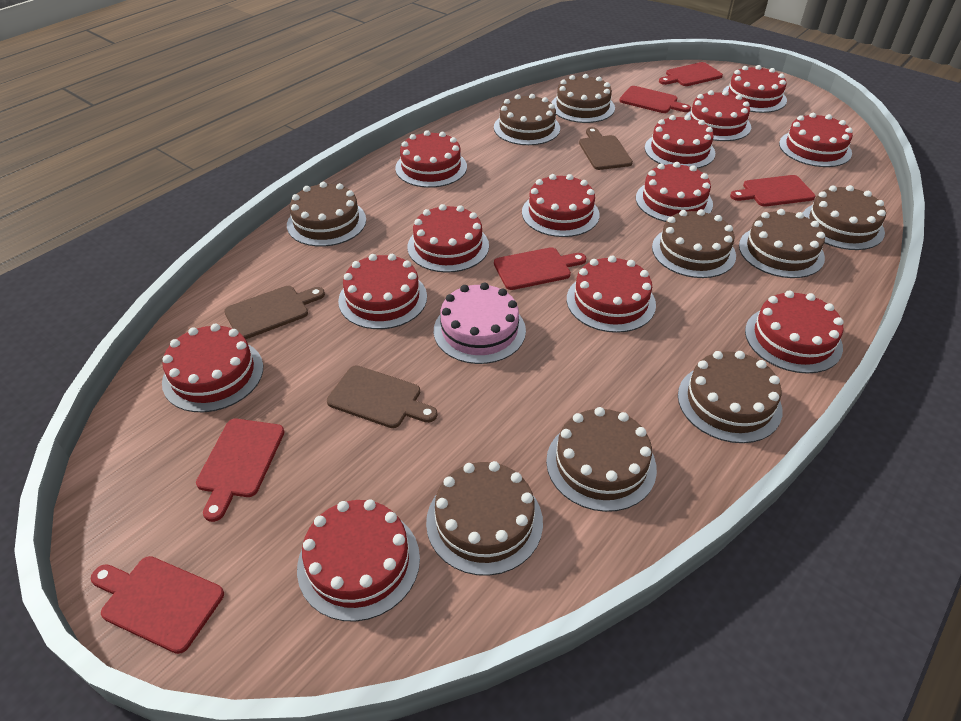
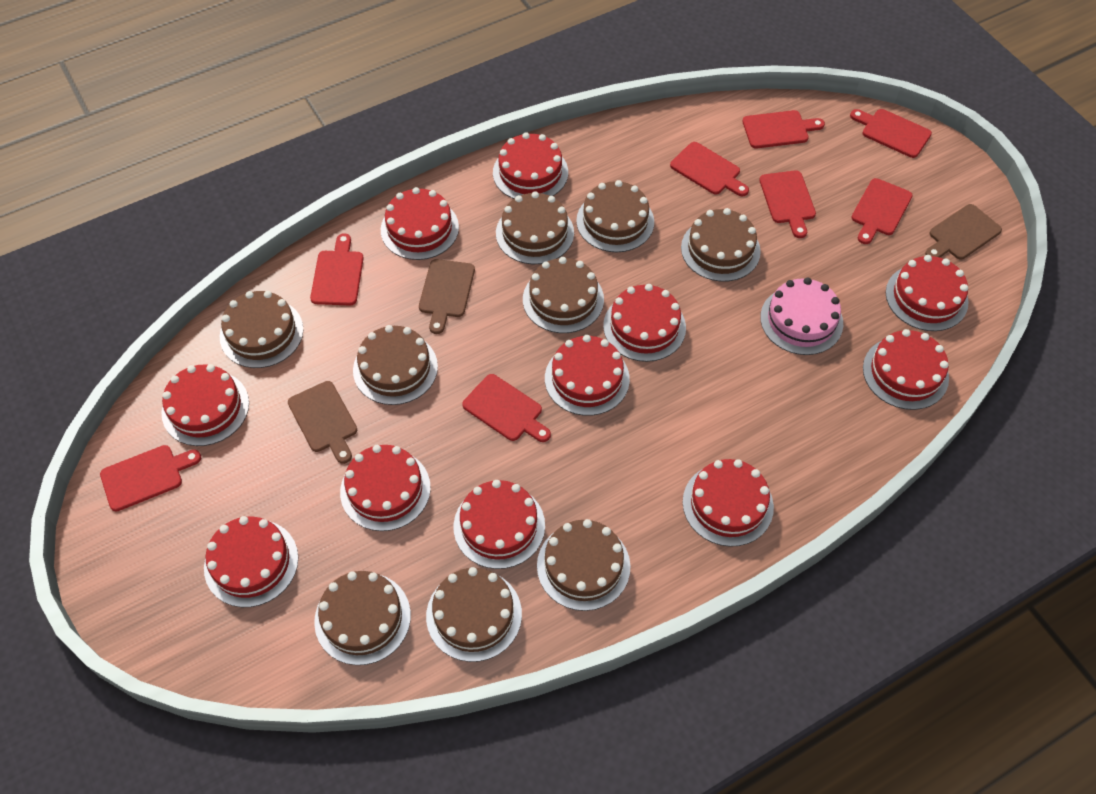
red cake: 13 -> 11
red cutting board: 6 -> 8

